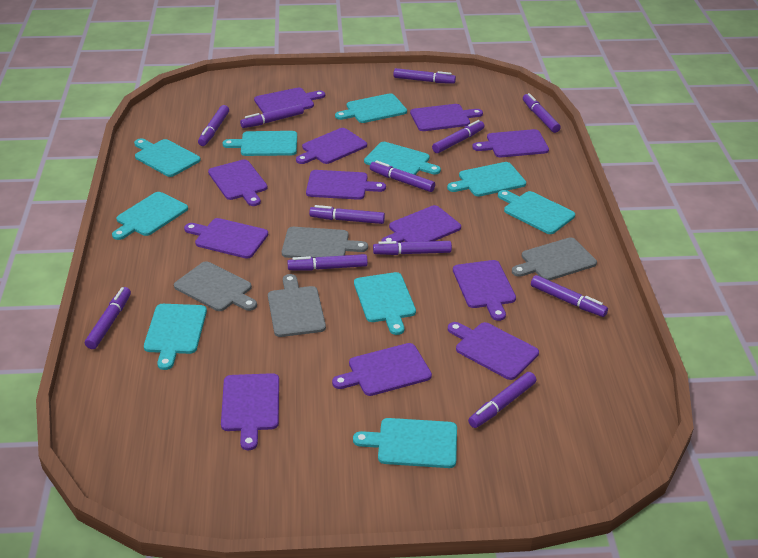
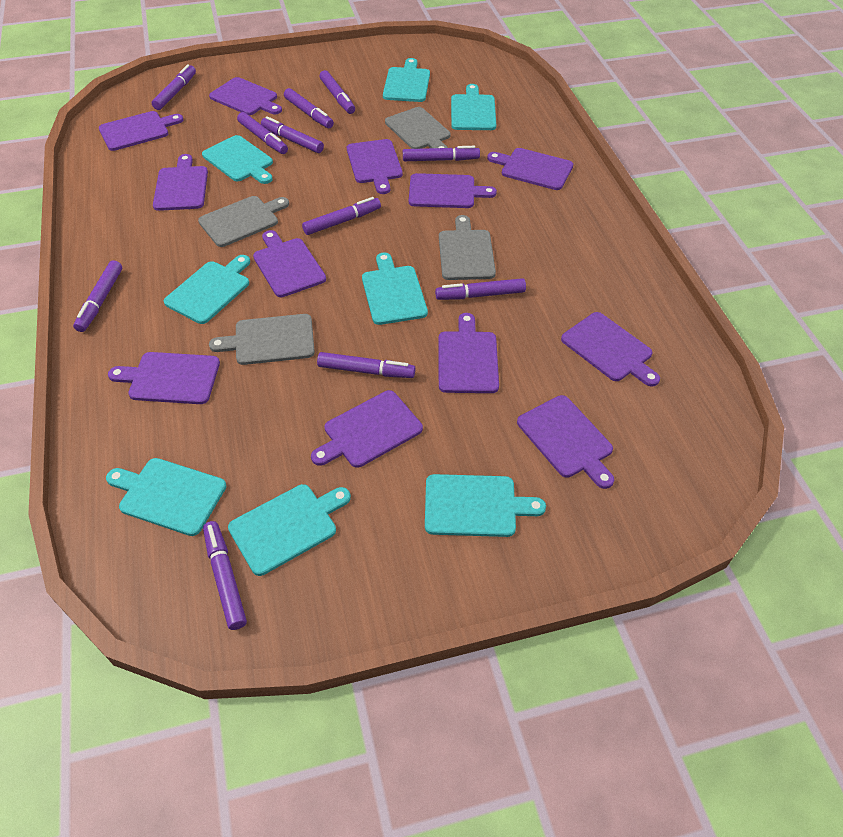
purple marker: 12 -> 11
turquoise cutting board: 10 -> 8

